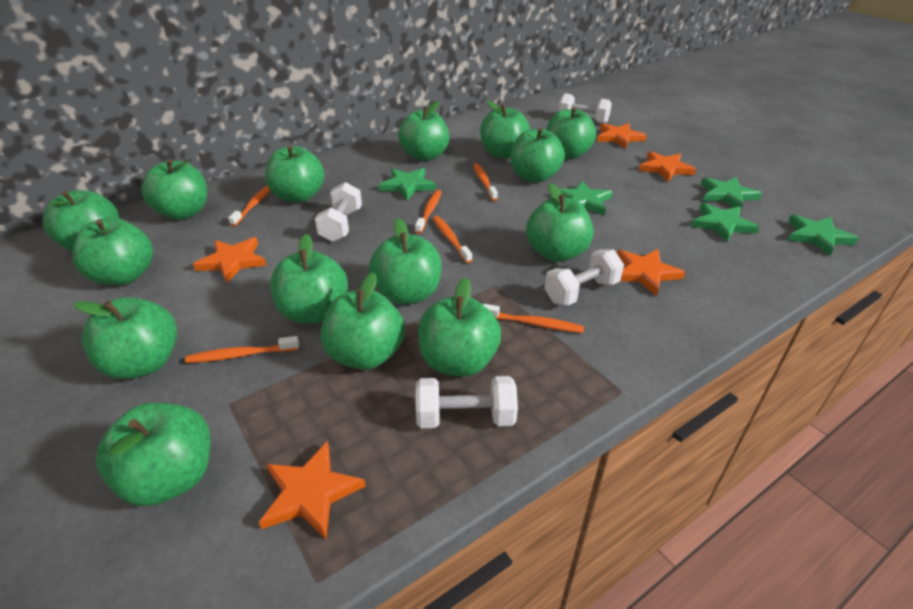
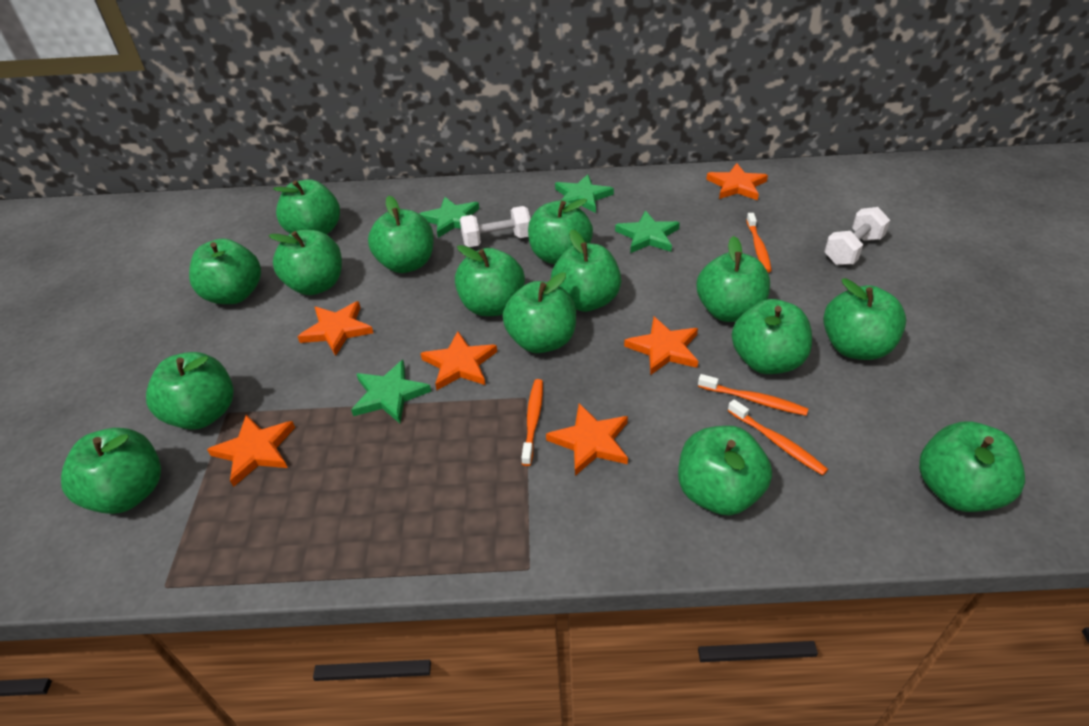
green star: 5 -> 4
orange star: 5 -> 6
orange toothbrush: 6 -> 4
white dumbbell: 4 -> 2

